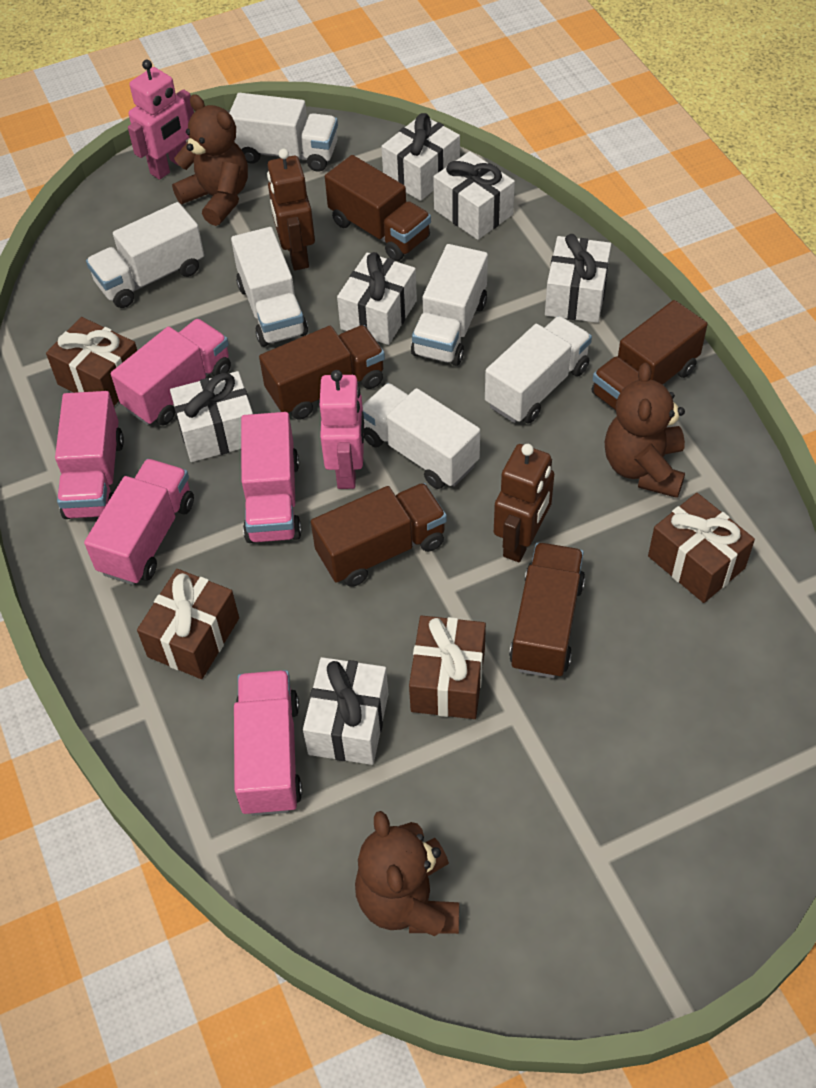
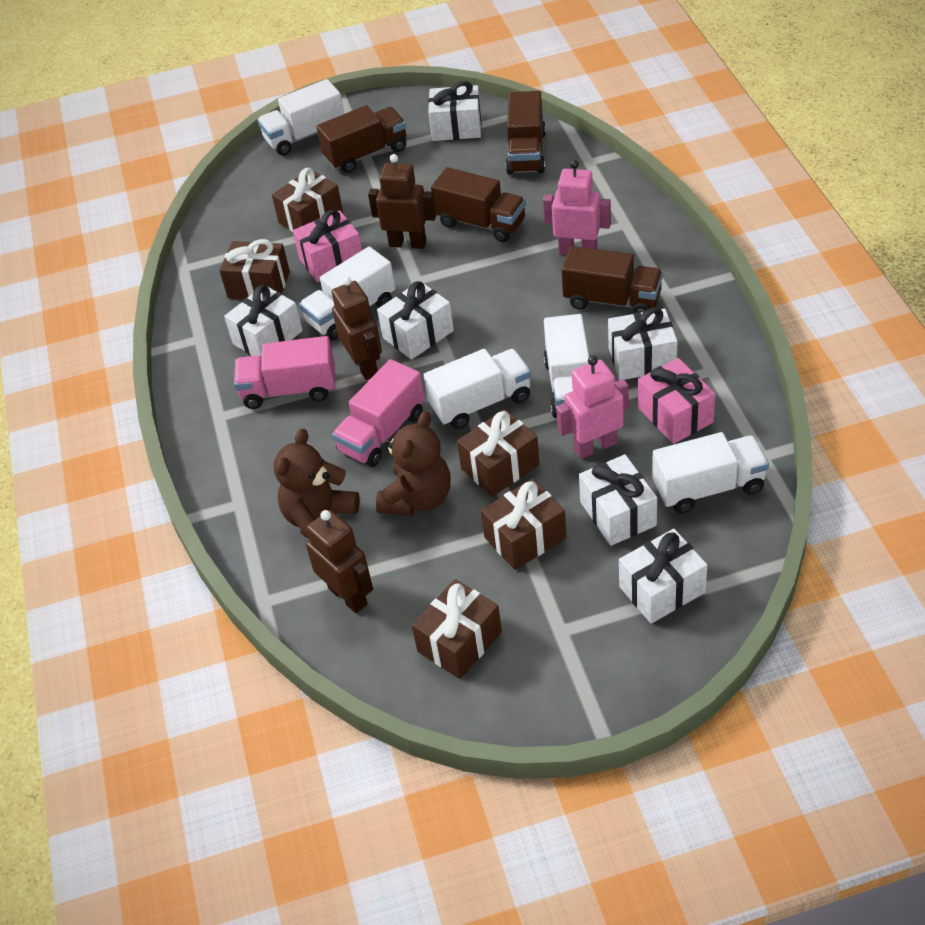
brown gift: 4 -> 5
brown robot: 2 -> 3
brown teddy bear: 3 -> 2
brown truck: 5 -> 4
pink gift: 0 -> 2
pink truck: 5 -> 2
white truck: 6 -> 5

